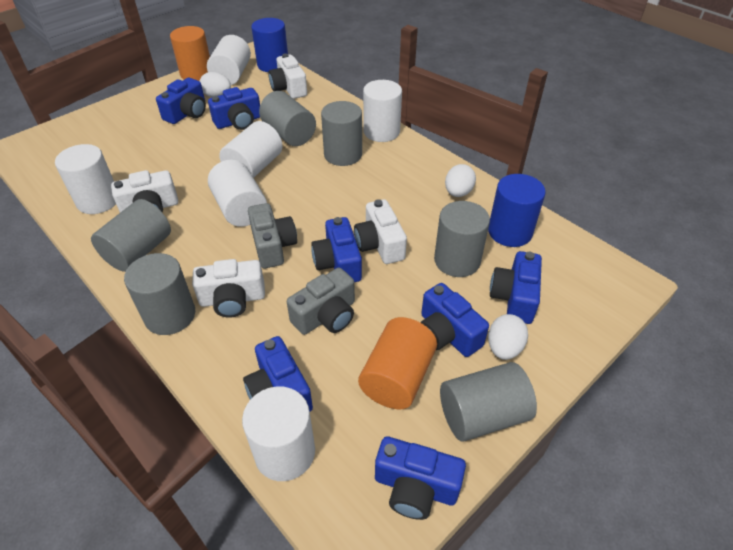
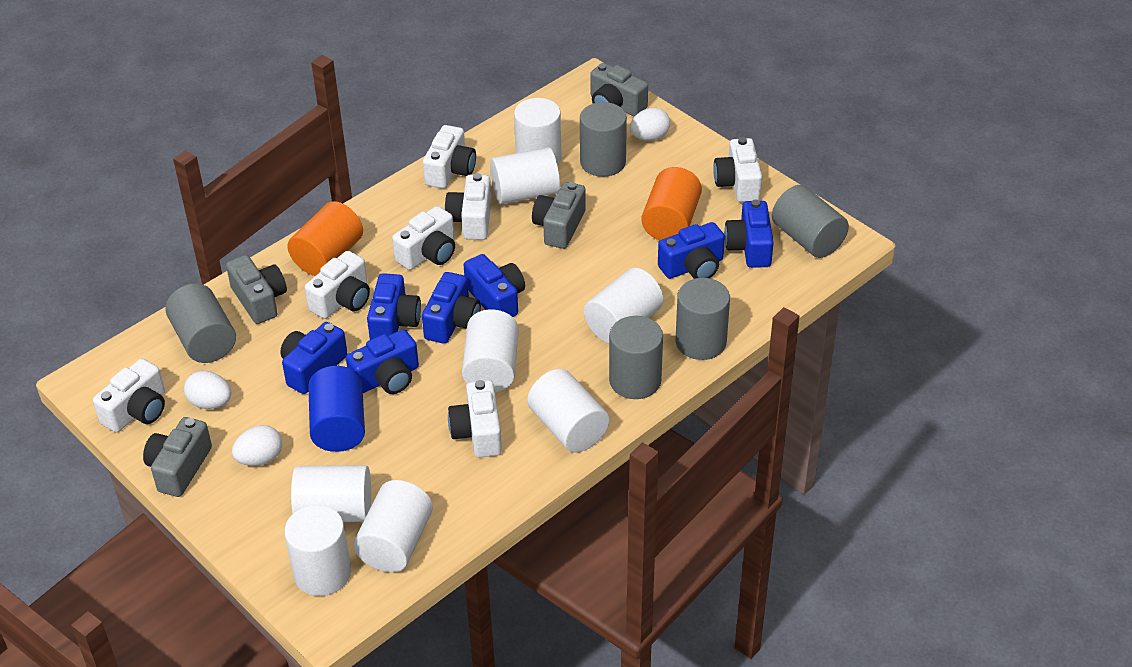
blue cylinder: 2 -> 1
grey camera: 2 -> 4
grey cylinder: 6 -> 5
white camera: 4 -> 7
white cylinder: 6 -> 8

